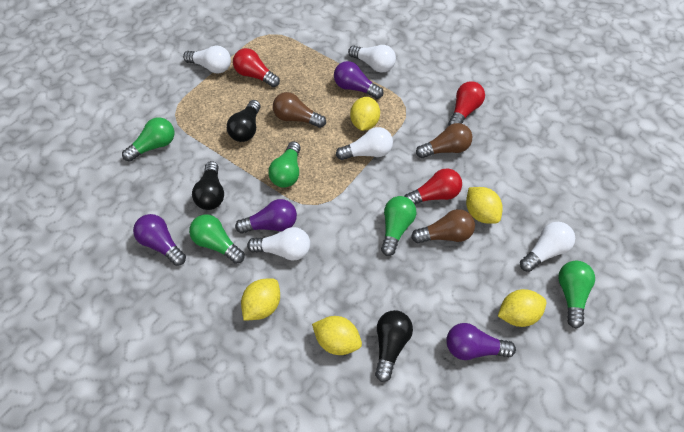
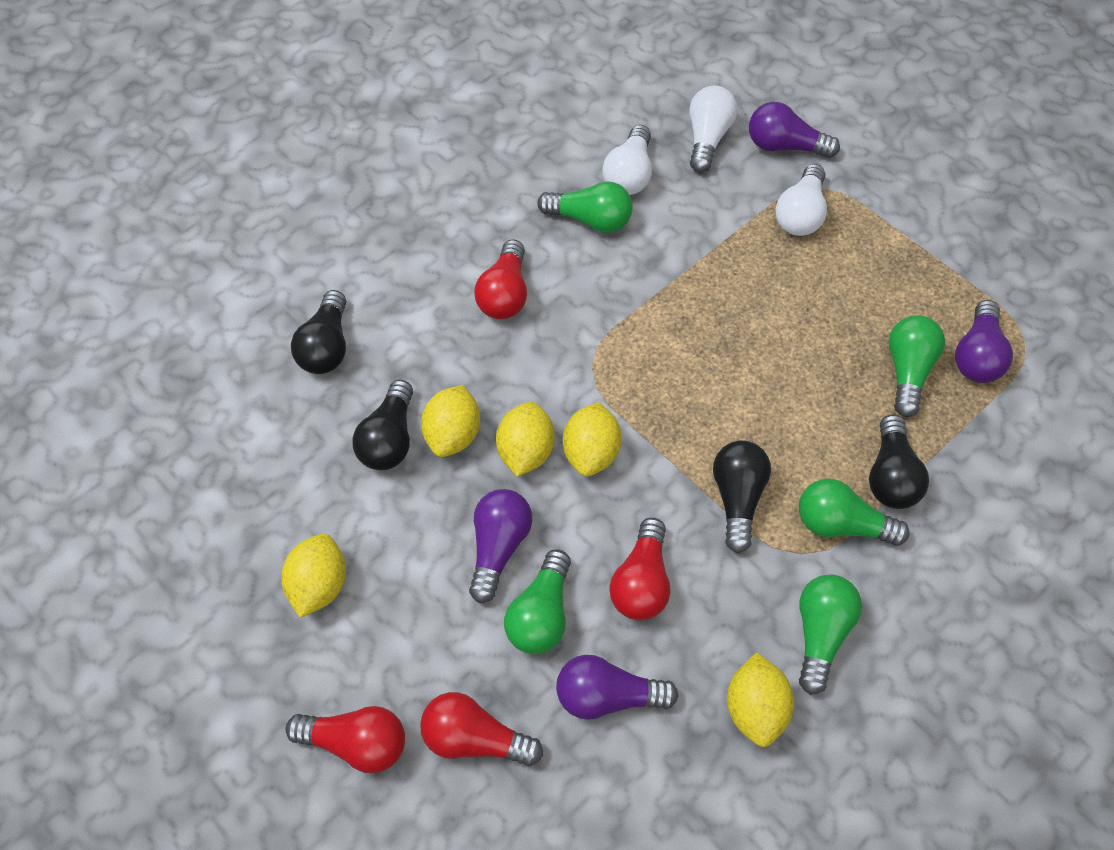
black light bulb: 3 -> 4
brown light bulb: 3 -> 0
red light bulb: 3 -> 4
white light bulb: 5 -> 3

